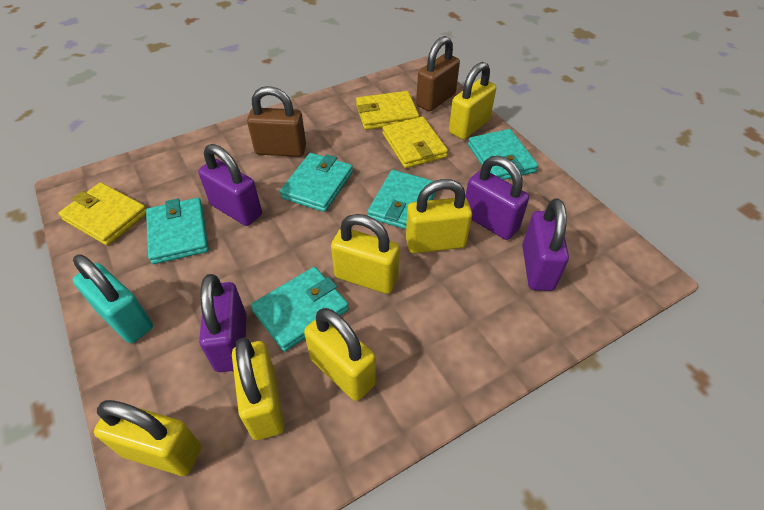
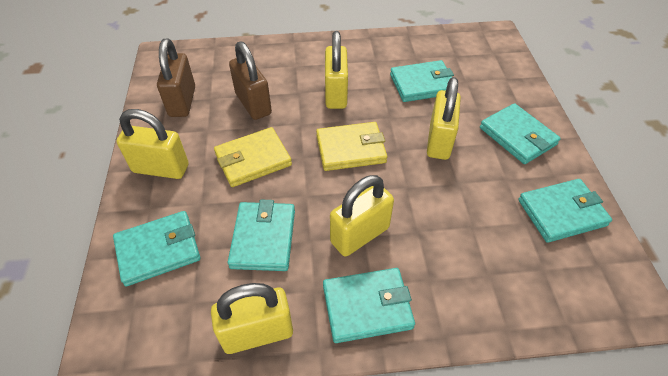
purple padlock: 4 -> 0
turquoise padlock: 1 -> 0
turquoise wallet: 5 -> 6
yellow padlock: 6 -> 5
yellow wallet: 3 -> 2

